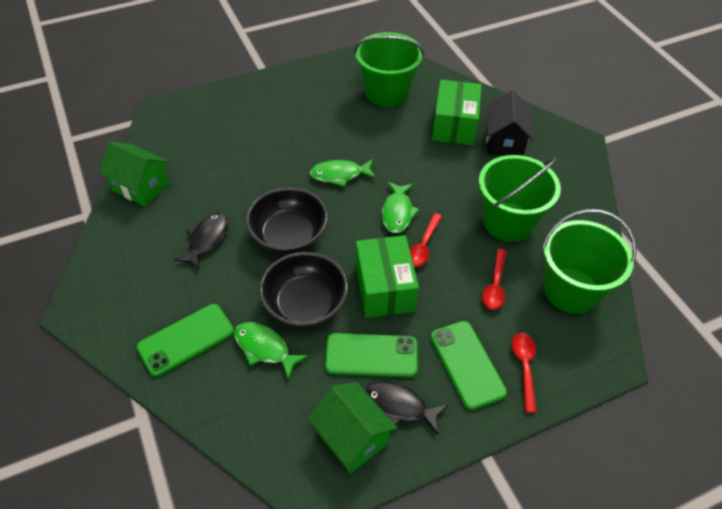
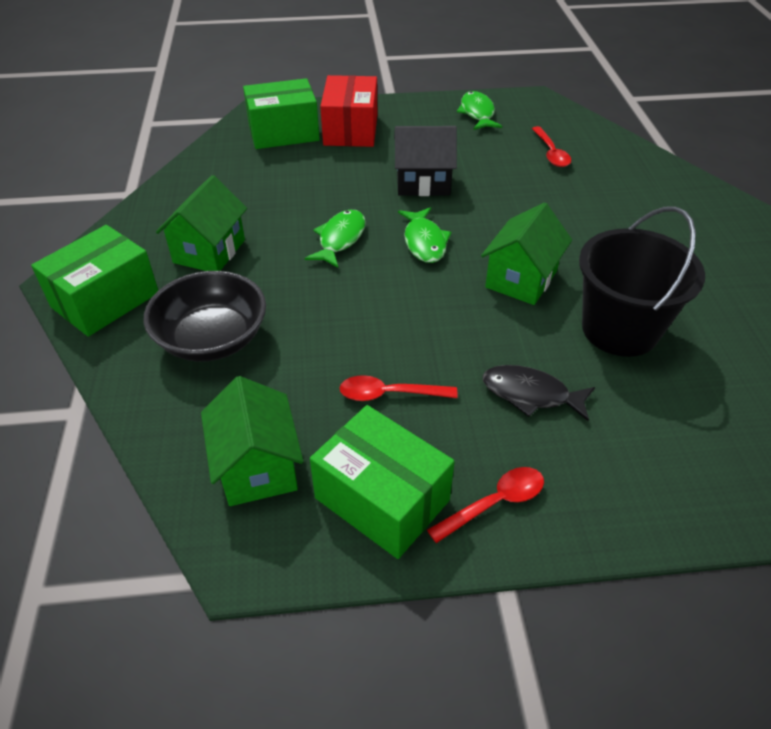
black bowl: 2 -> 1
black bucket: 0 -> 1
black fish: 2 -> 1
green box: 2 -> 3
green bucket: 3 -> 0
green house: 2 -> 3
green phone: 3 -> 0
red box: 0 -> 1

